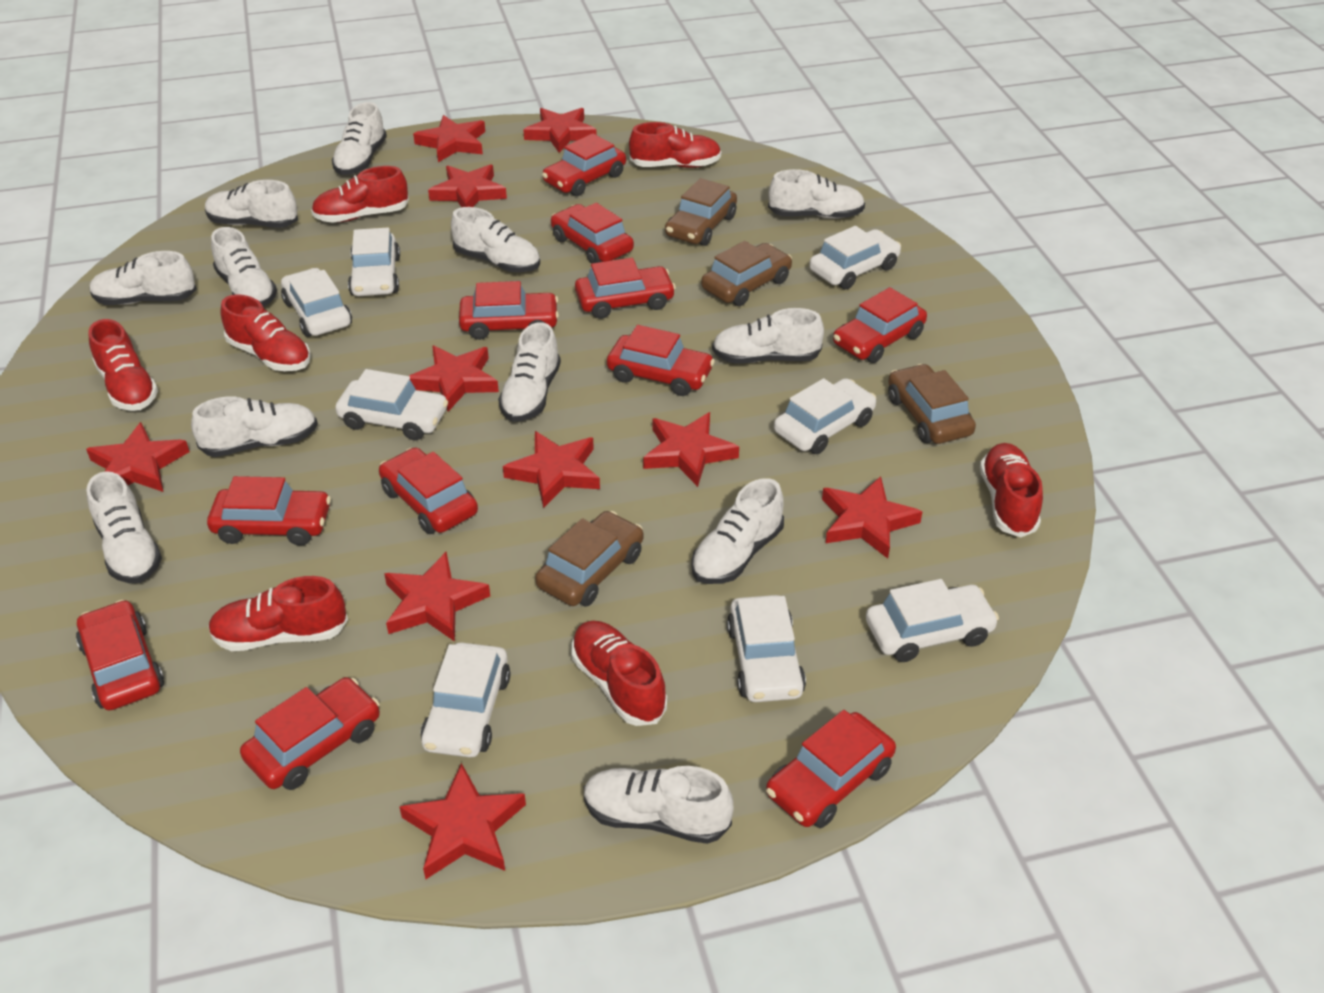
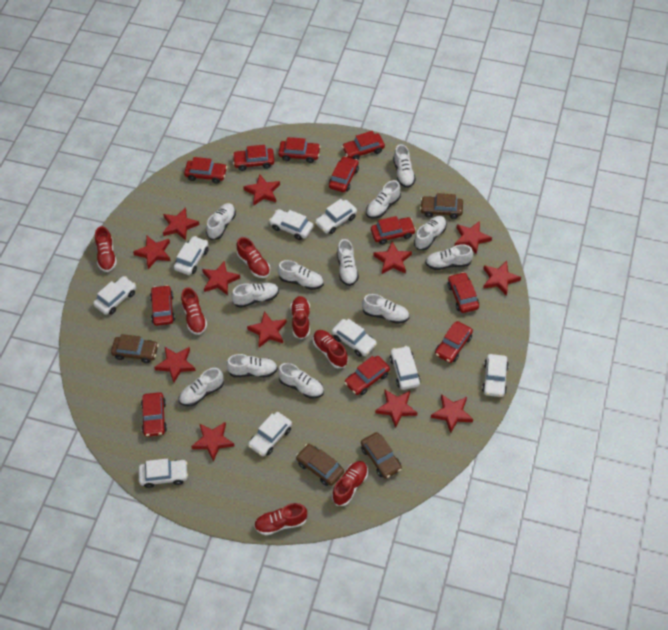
red star: 10 -> 12
white car: 8 -> 9

